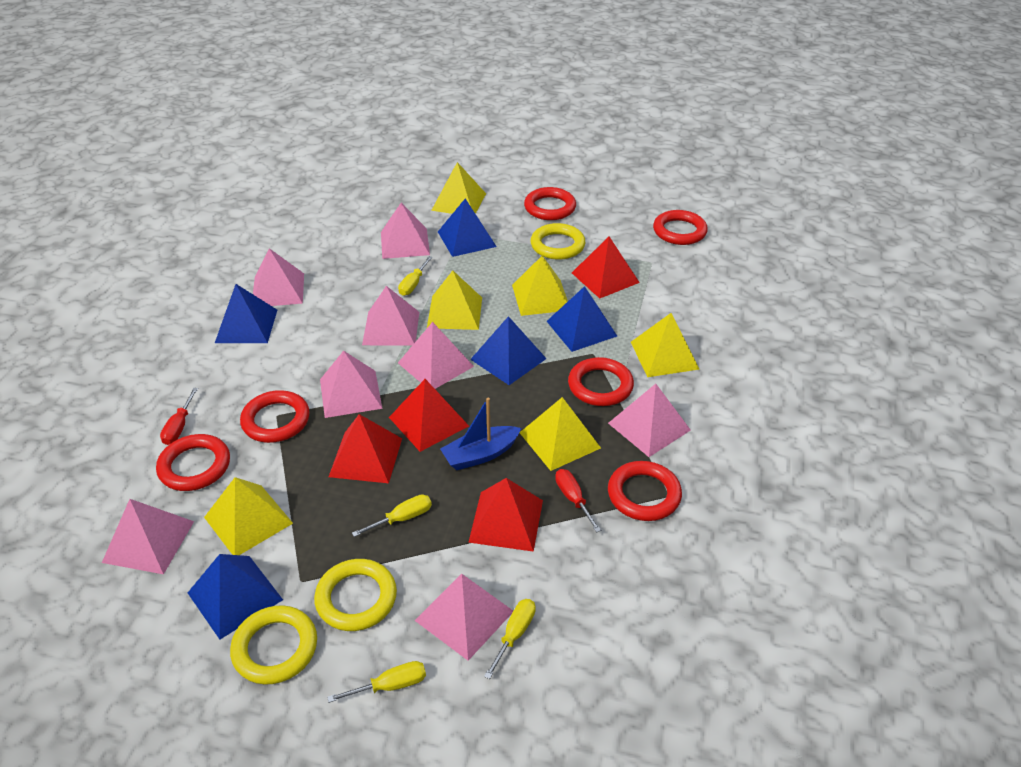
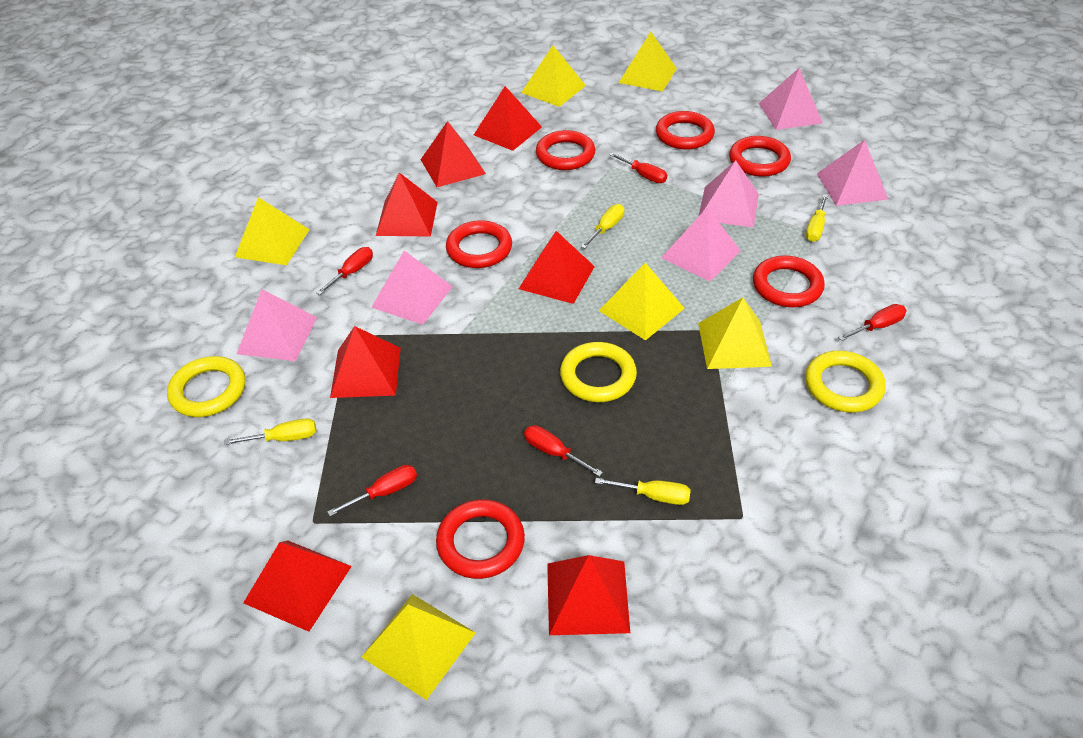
blue boat: 1 -> 0
blue pyramid: 5 -> 0
pink pyramid: 8 -> 6
red pyramid: 4 -> 7
red screwdriver: 2 -> 5

